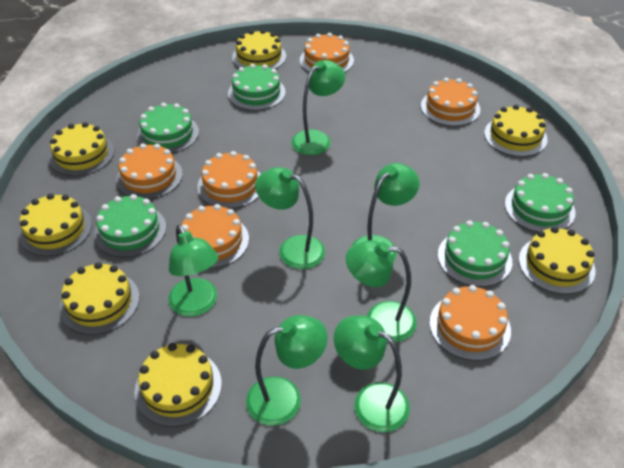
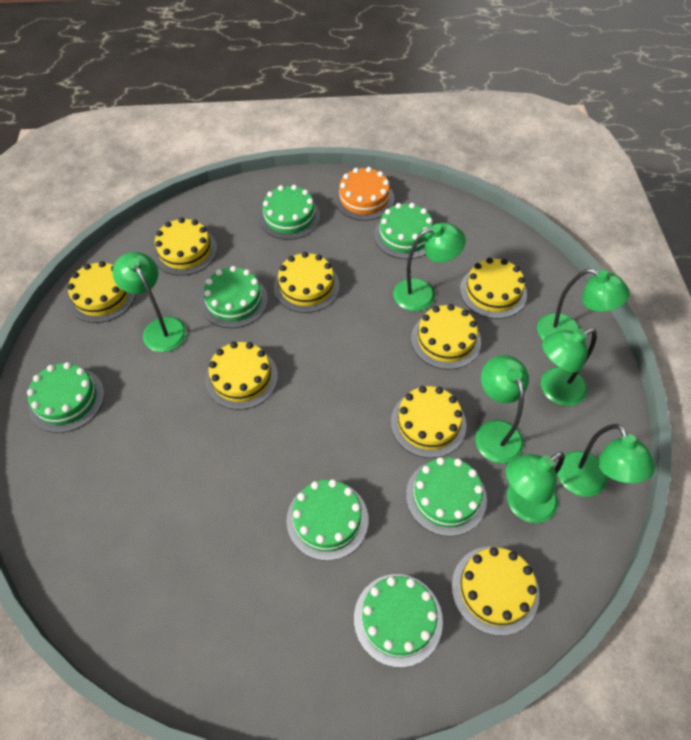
green cake: 5 -> 7
orange cake: 6 -> 1
yellow cake: 7 -> 8

